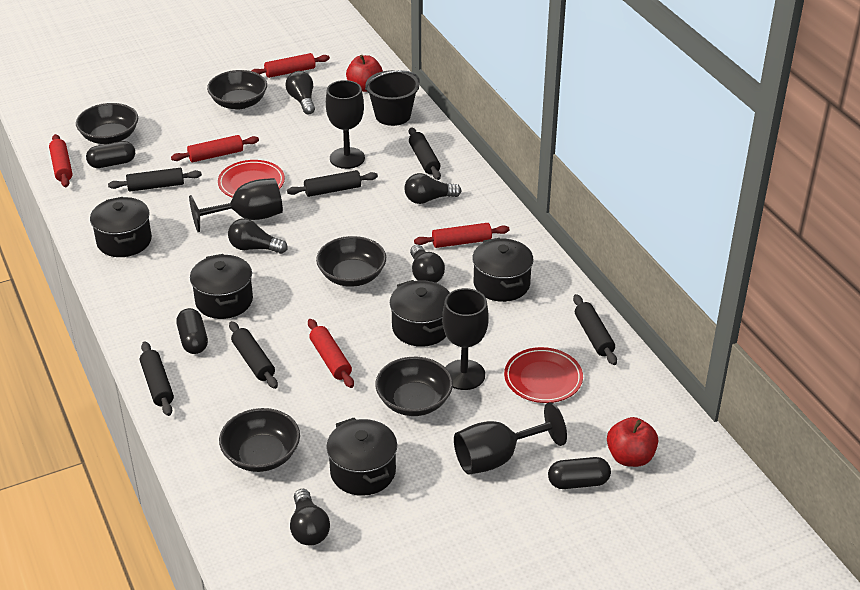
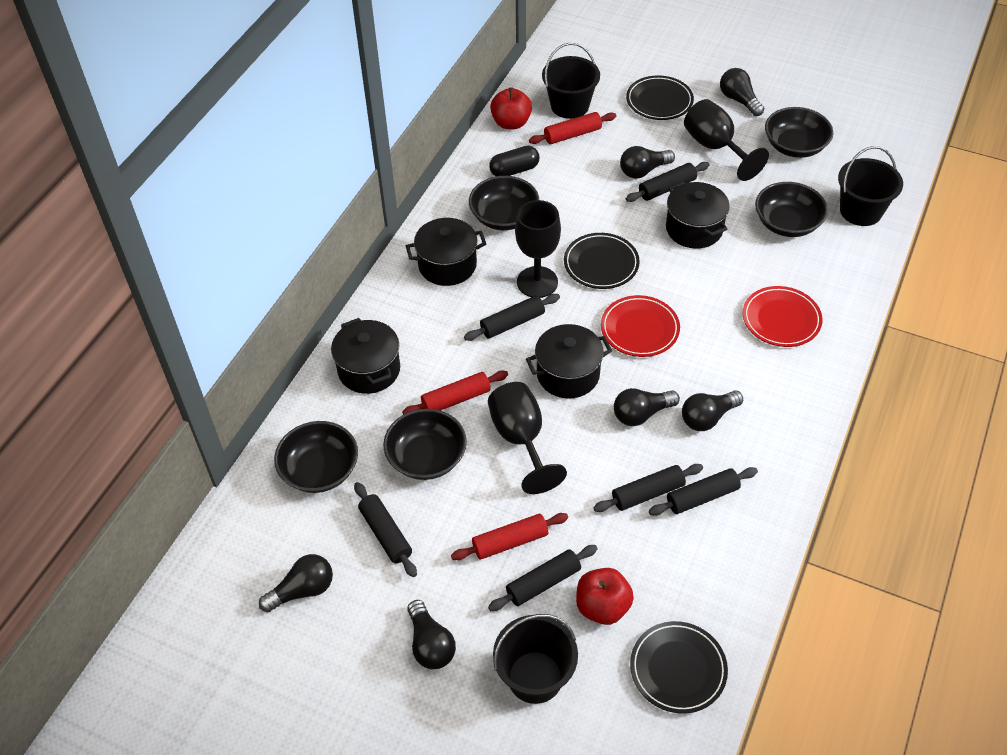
black bucket: 1 -> 3
black capsule: 3 -> 1
black goblet: 4 -> 3
black light bulb: 5 -> 6
black plate: 0 -> 3
black pot: 5 -> 4
red rolling pin: 5 -> 3

